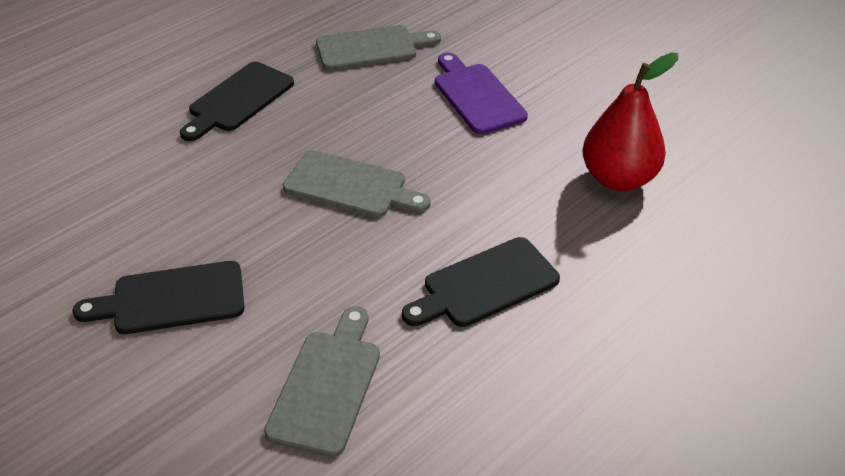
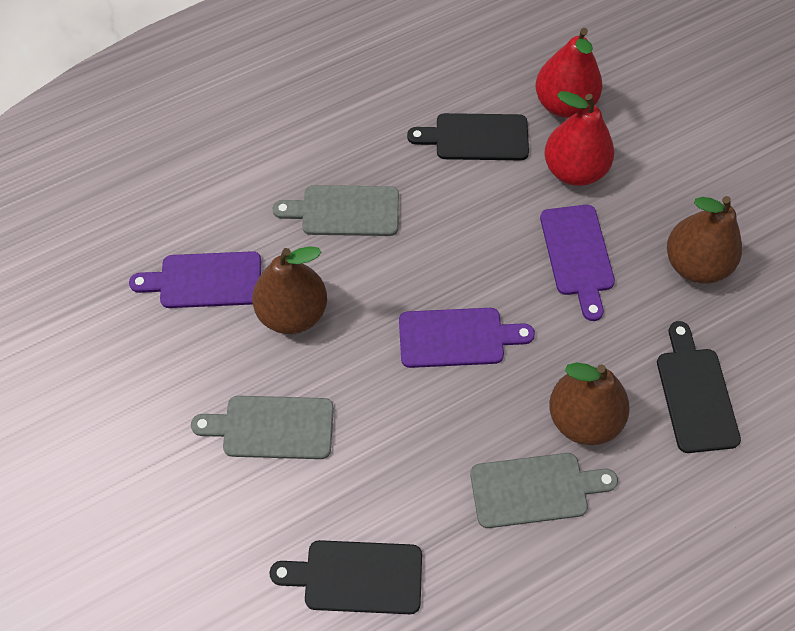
brown pear: 0 -> 3
purple cutting board: 1 -> 3
red pear: 1 -> 2

